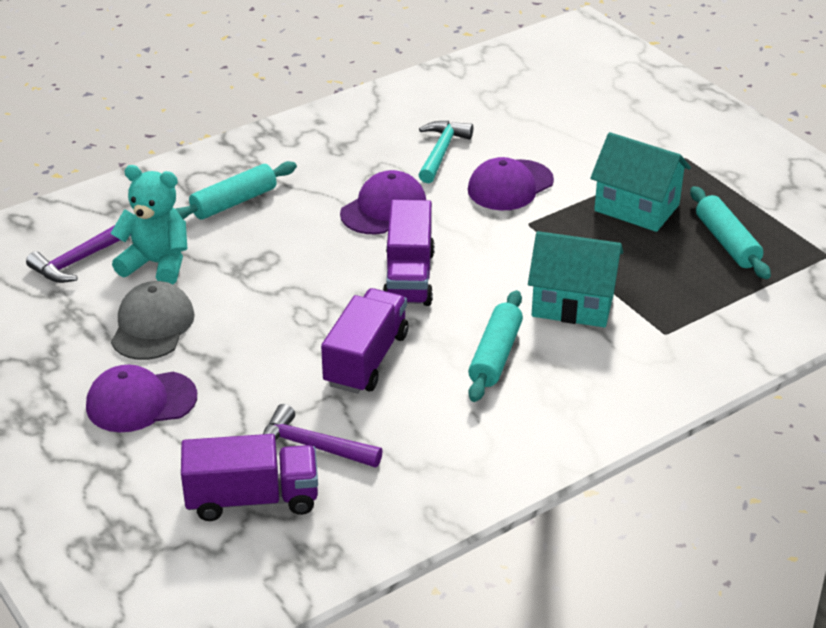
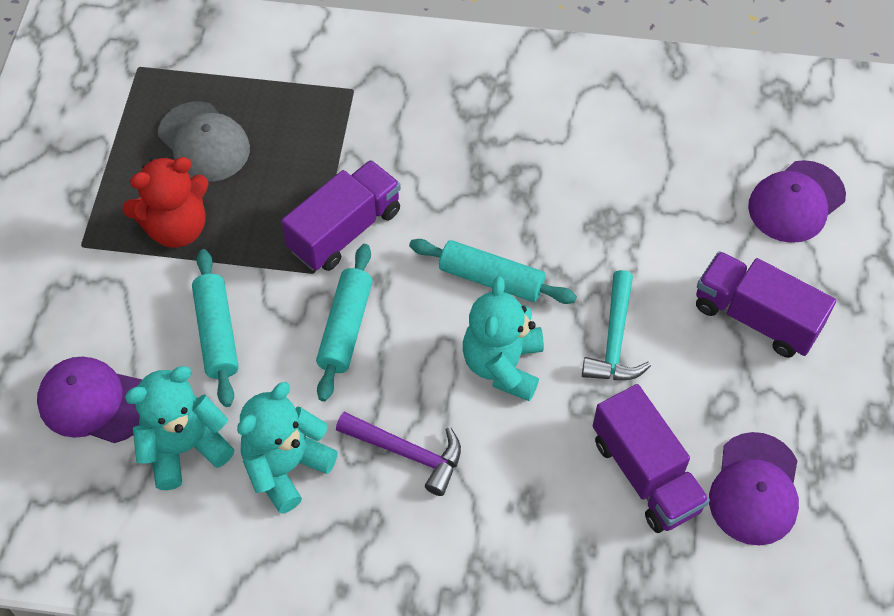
purple hammer: 2 -> 1
red teddy bear: 0 -> 1
turquoise house: 2 -> 0
turquoise teddy bear: 1 -> 3

